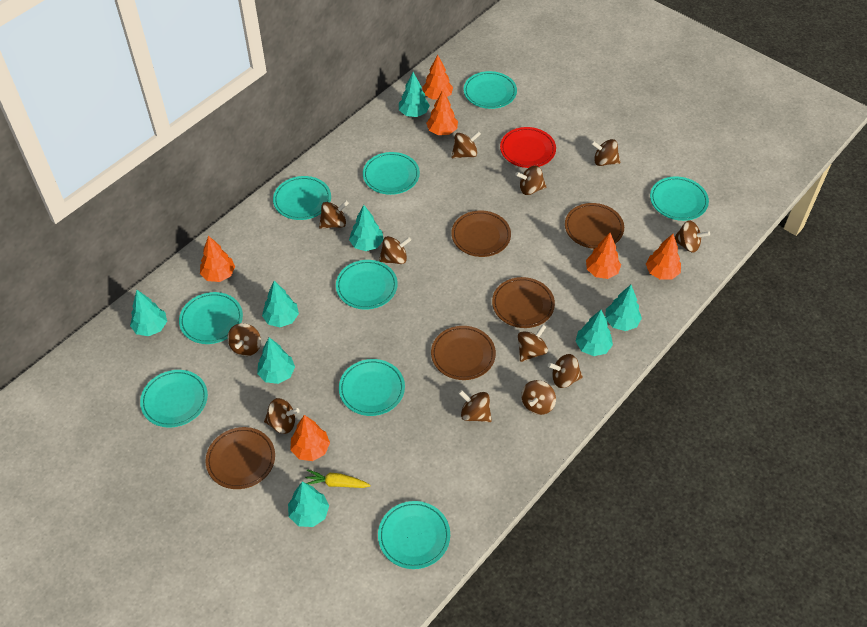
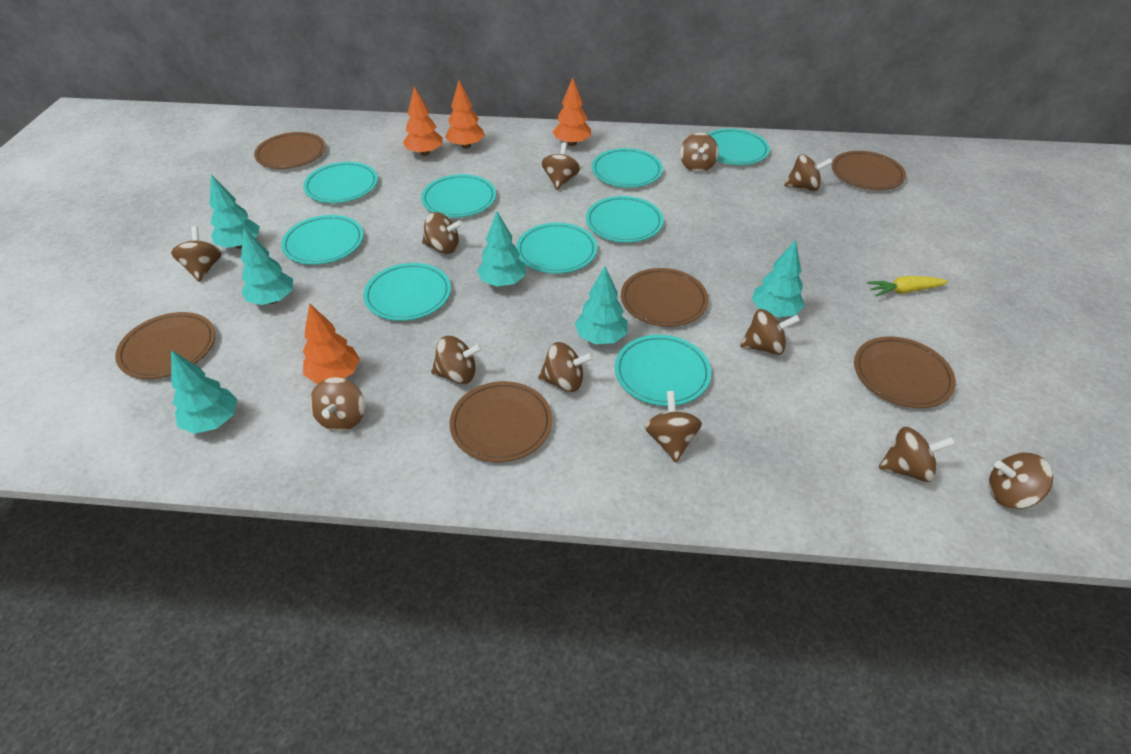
brown plate: 5 -> 6
orange tree: 6 -> 4
red plate: 1 -> 0
turquoise tree: 8 -> 6

